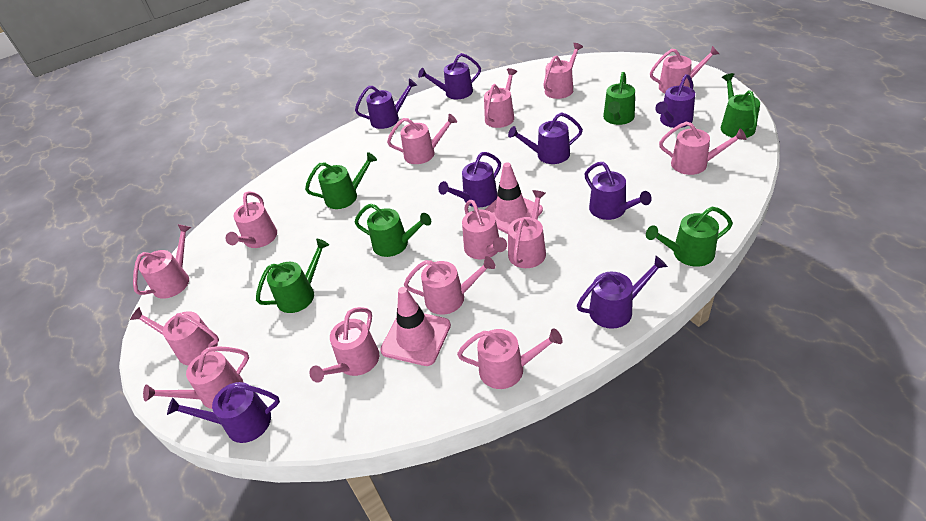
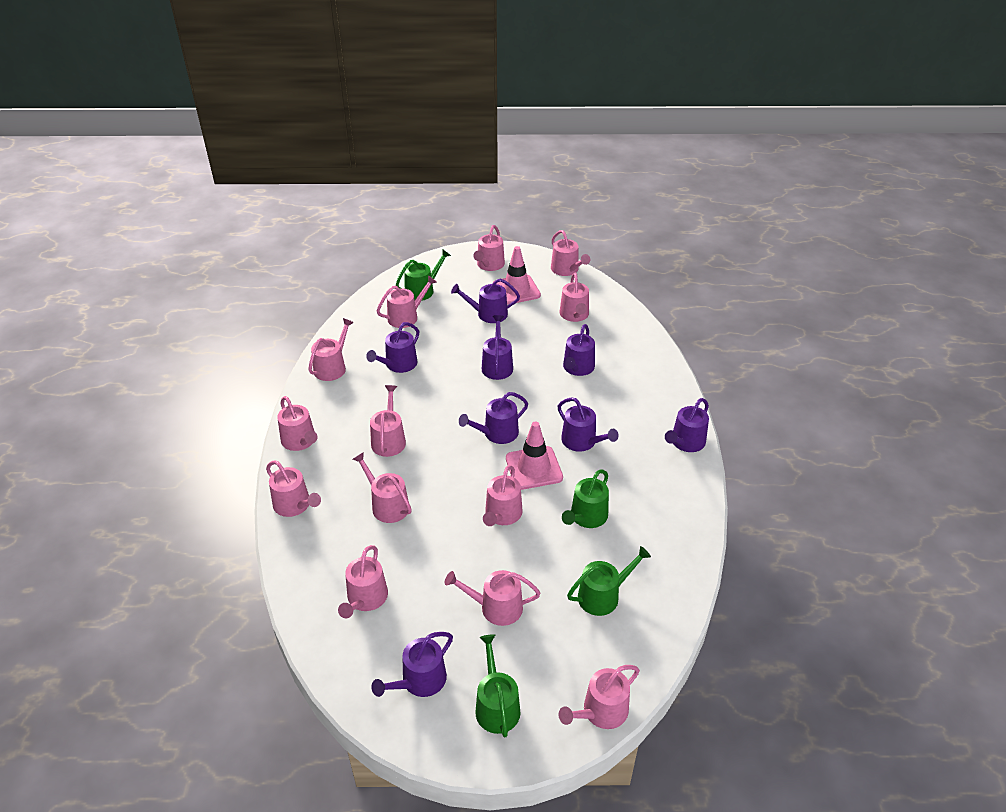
green watering can: 6 -> 4
pink watering can: 14 -> 13

